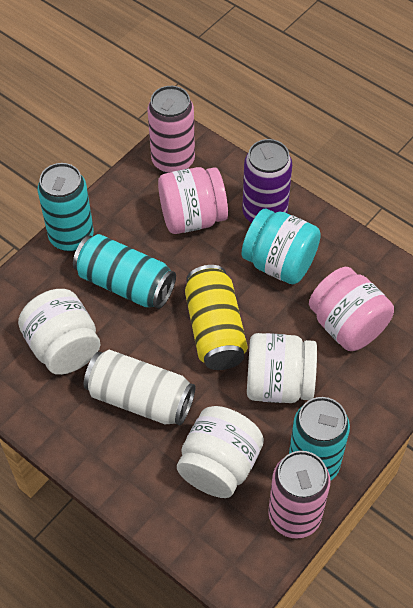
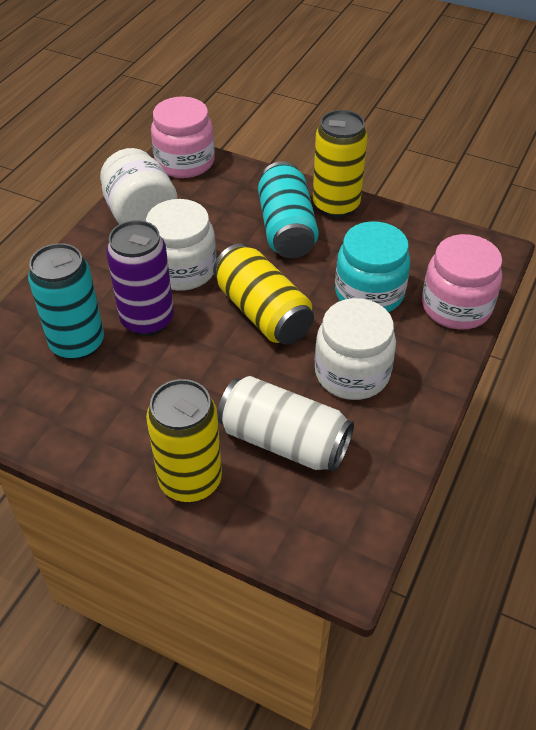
pink can: 2 -> 0
turquoise can: 3 -> 2
yellow can: 1 -> 3

